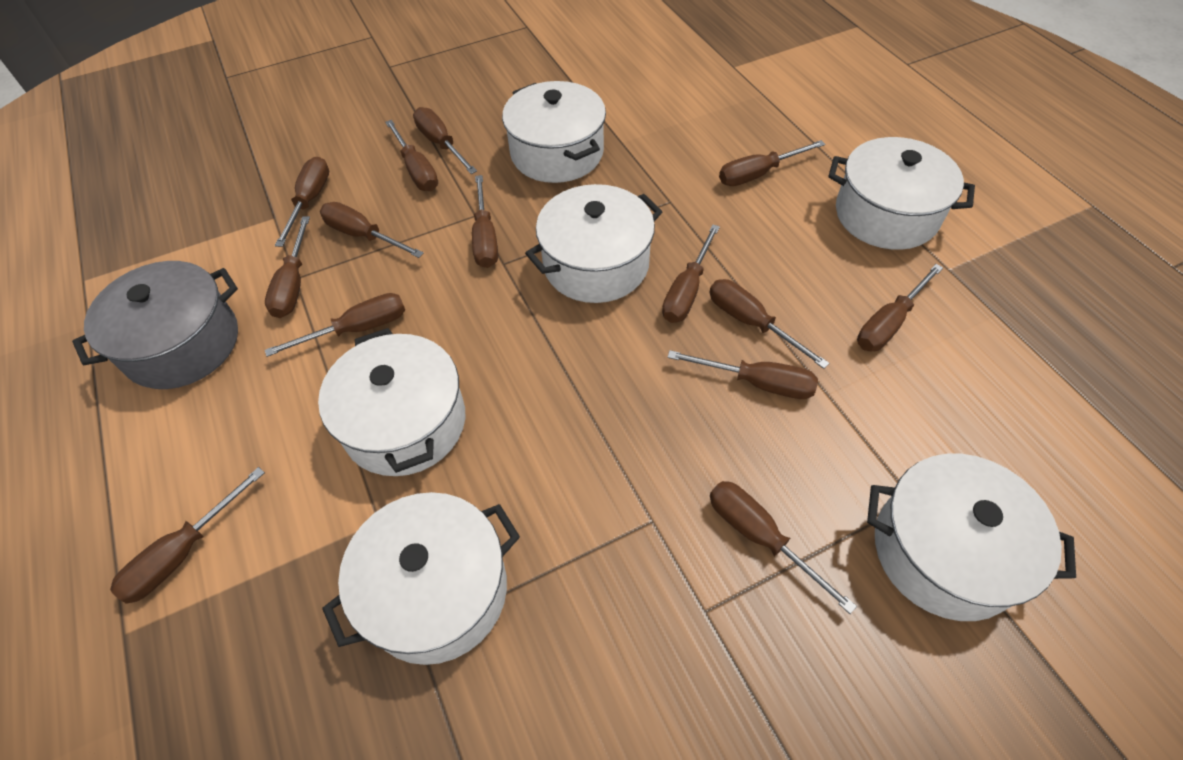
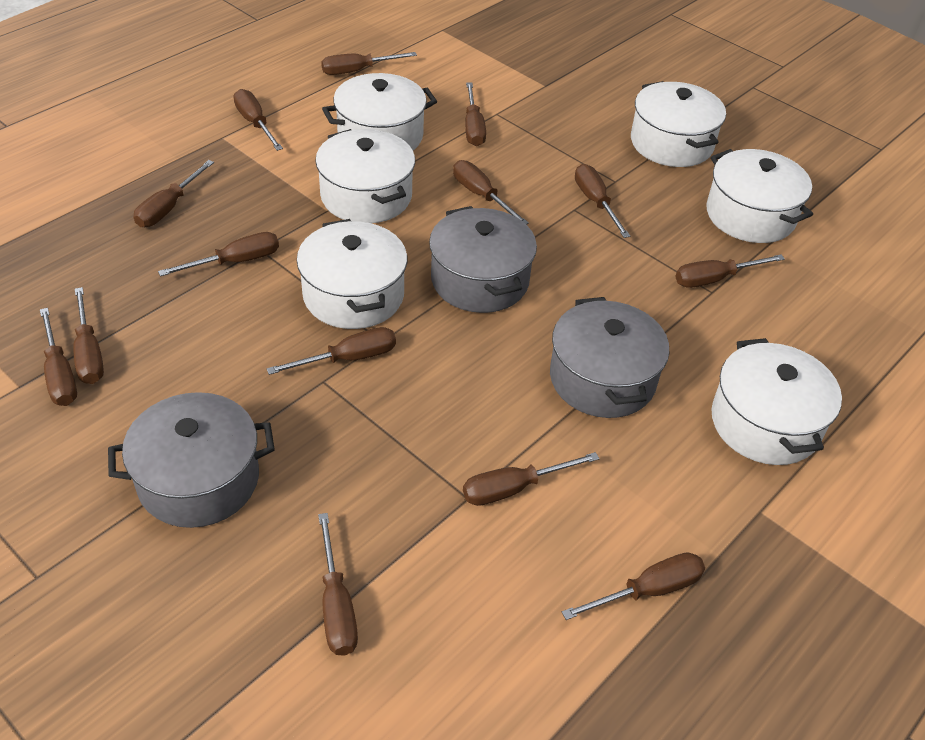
grey pot: 1 -> 3

